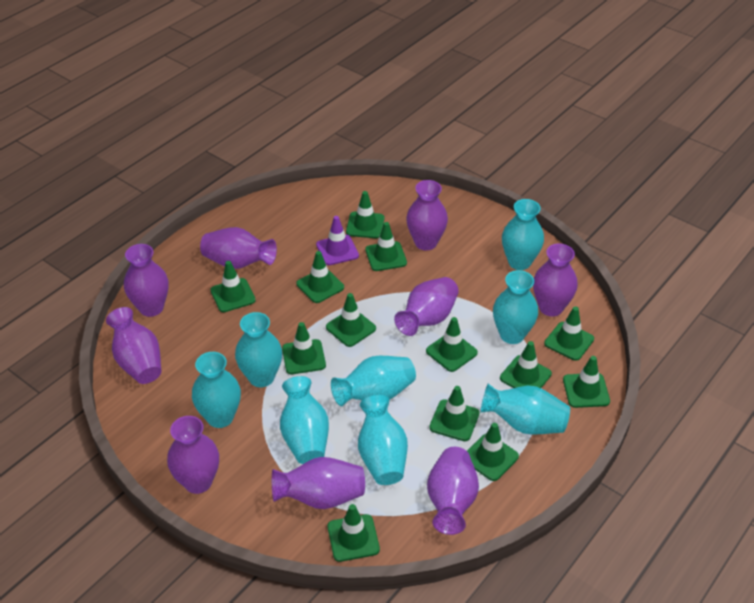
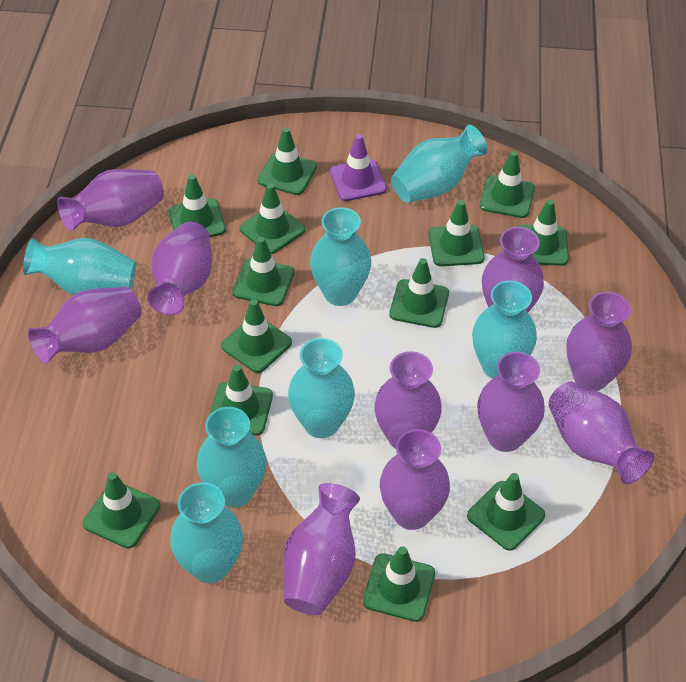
purple vase: 9 -> 10
turquoise vase: 8 -> 7

